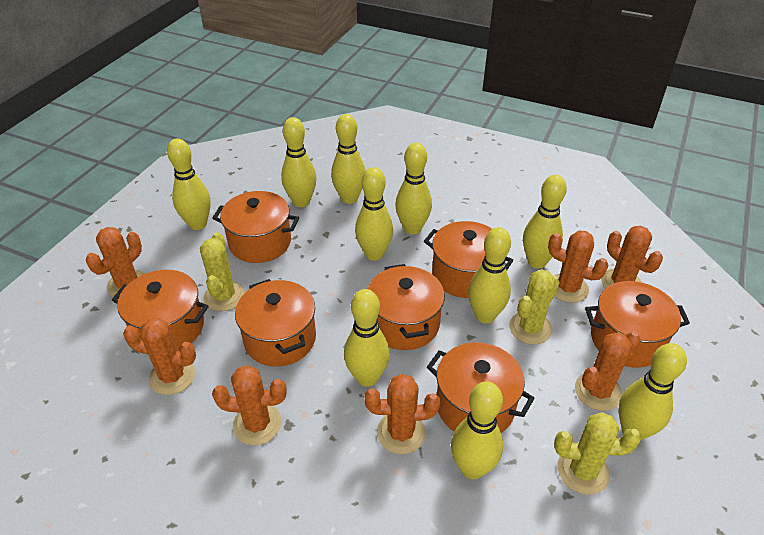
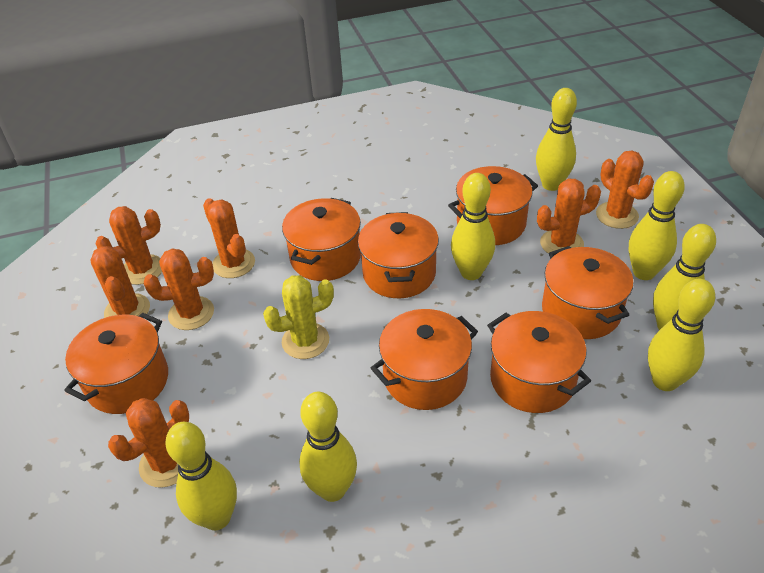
yellow bowling pin: 10 -> 7
yellow cactus: 3 -> 1

